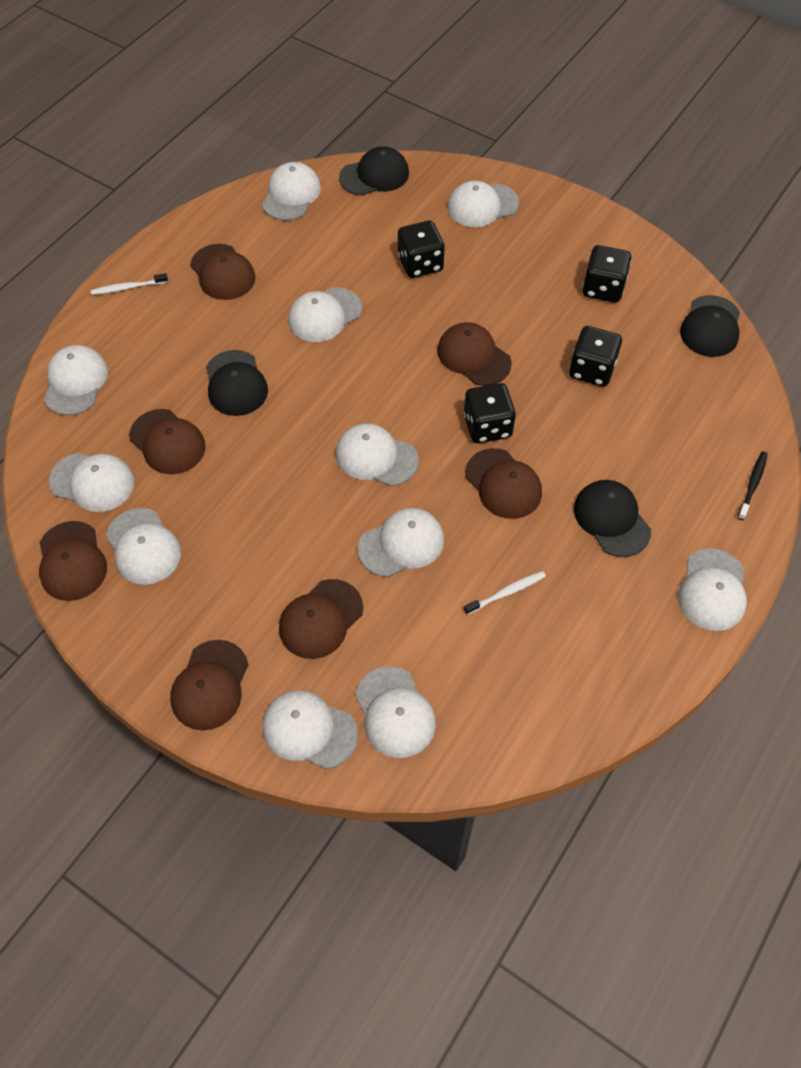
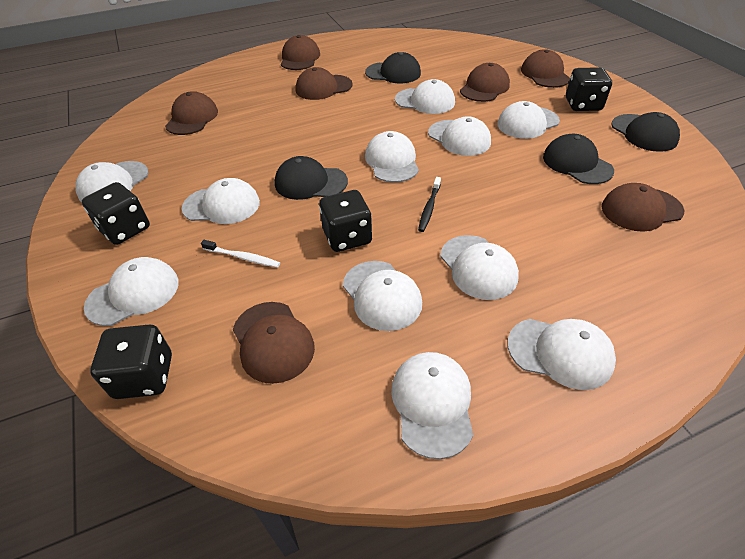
white toothbrush: 2 -> 1

